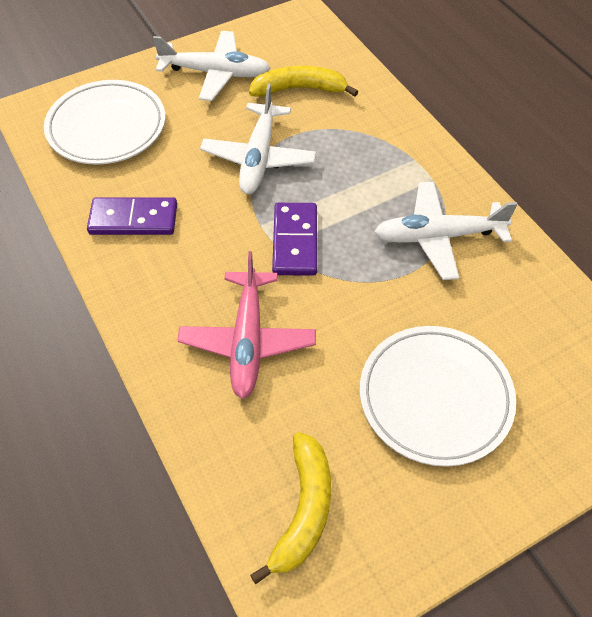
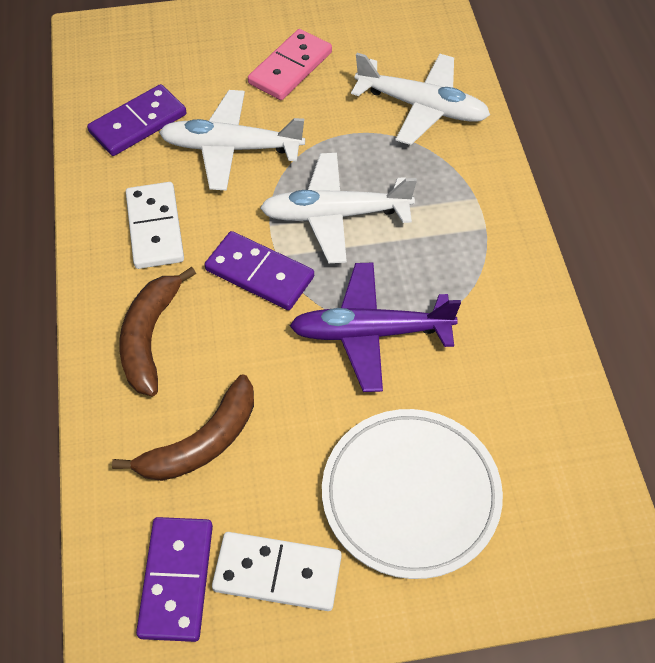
brown banana: 0 -> 2
pink domino: 0 -> 1
pink plane: 1 -> 0
purple domino: 2 -> 3
purple plane: 0 -> 1
white domino: 0 -> 2
white plate: 2 -> 1
yellow banana: 2 -> 0

